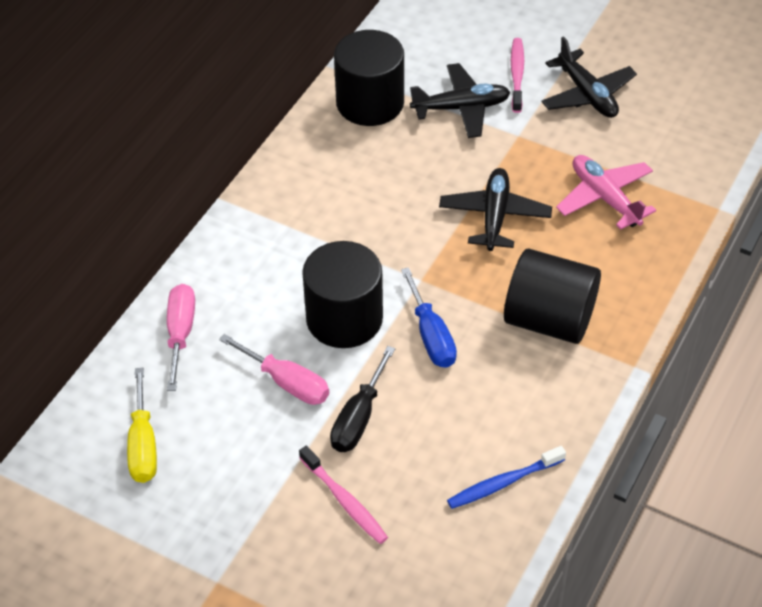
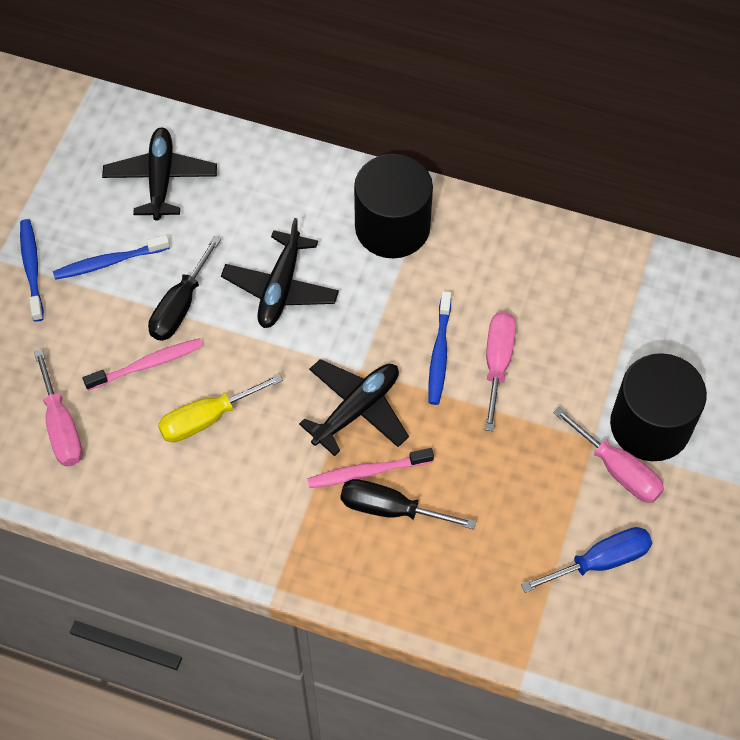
black cylinder: 3 -> 2
black screwdriver: 1 -> 2
blue toothbrush: 1 -> 3
pink plane: 1 -> 0
pink screwdriver: 2 -> 3

